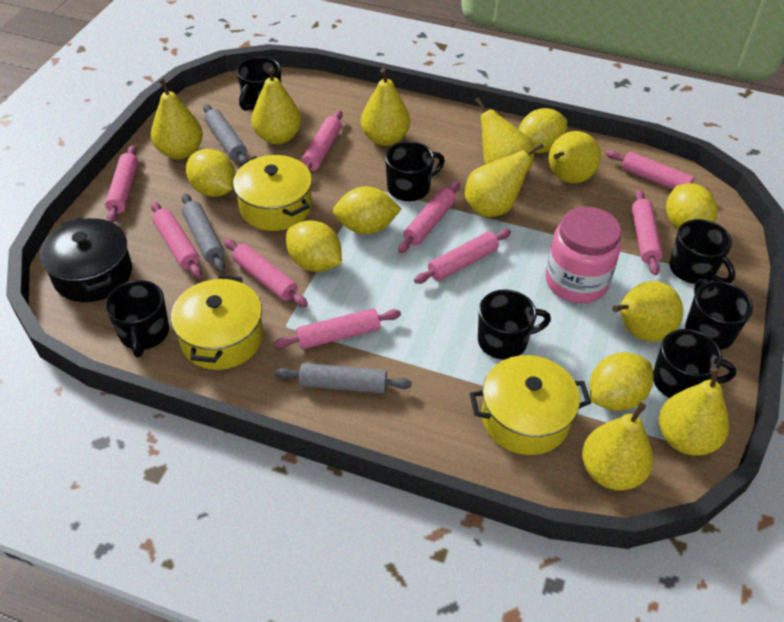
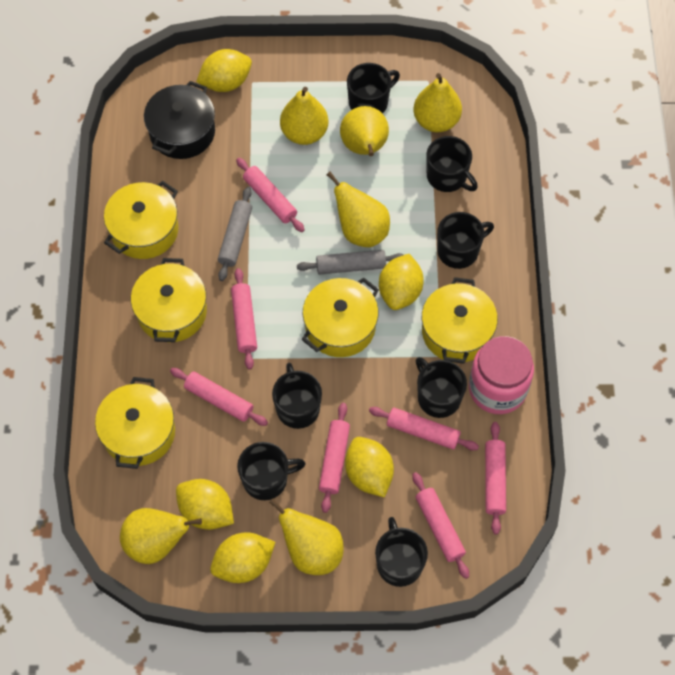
grey rolling pin: 3 -> 2
pink rolling pin: 9 -> 7
yellow lemon: 6 -> 5
yellow pear: 9 -> 6
yellow pot: 3 -> 5

